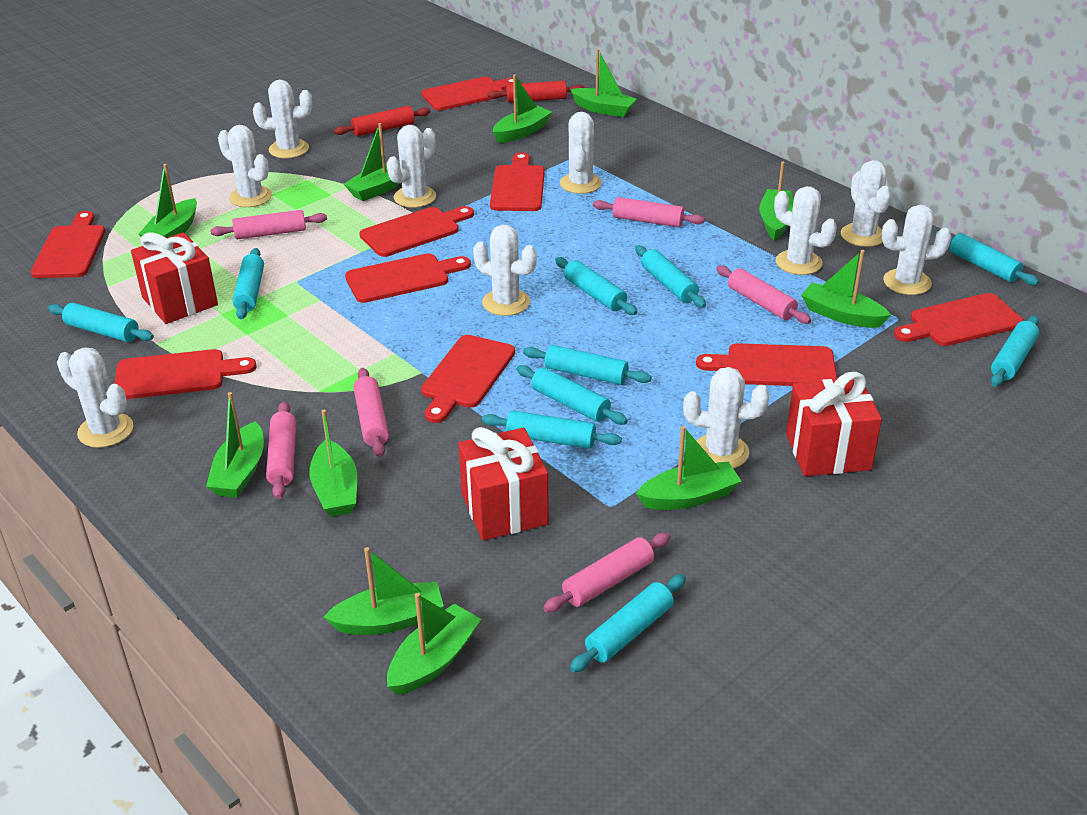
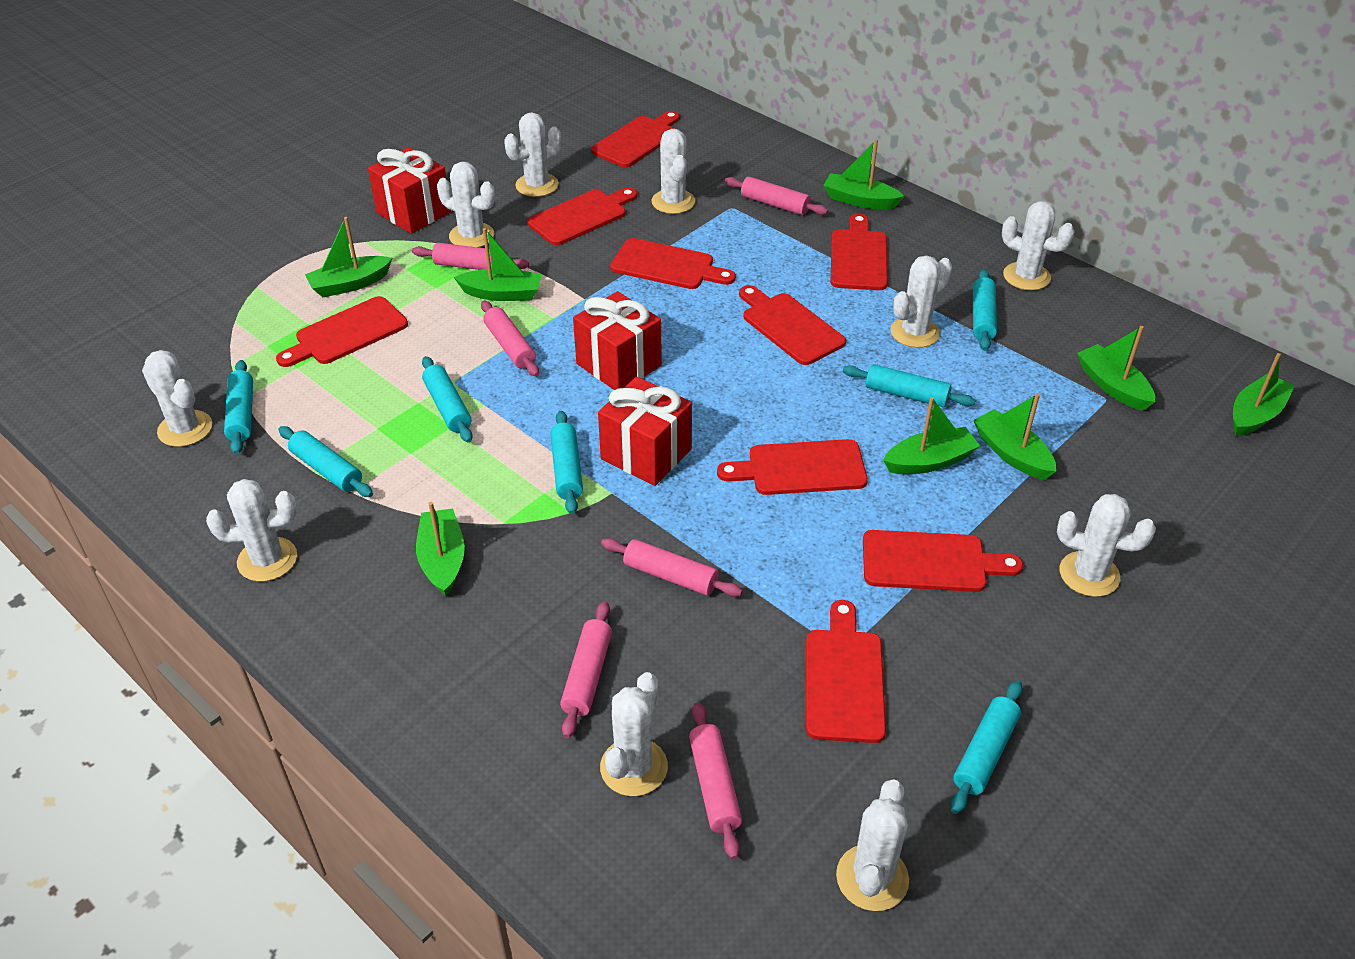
green boat: 11 -> 8
red rolling pin: 2 -> 0
turquoise rolling pin: 10 -> 7

